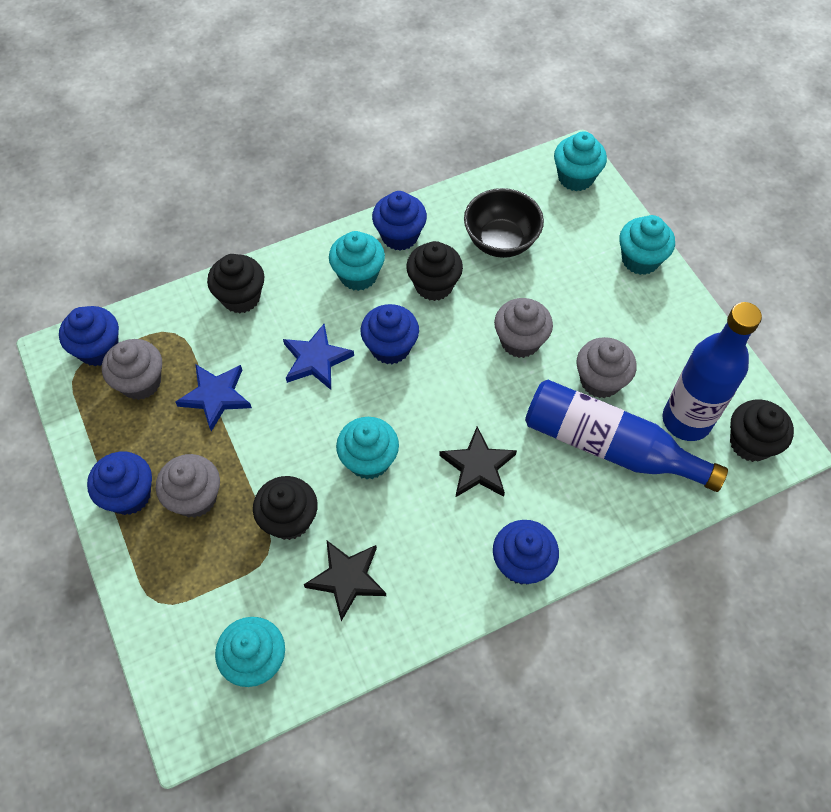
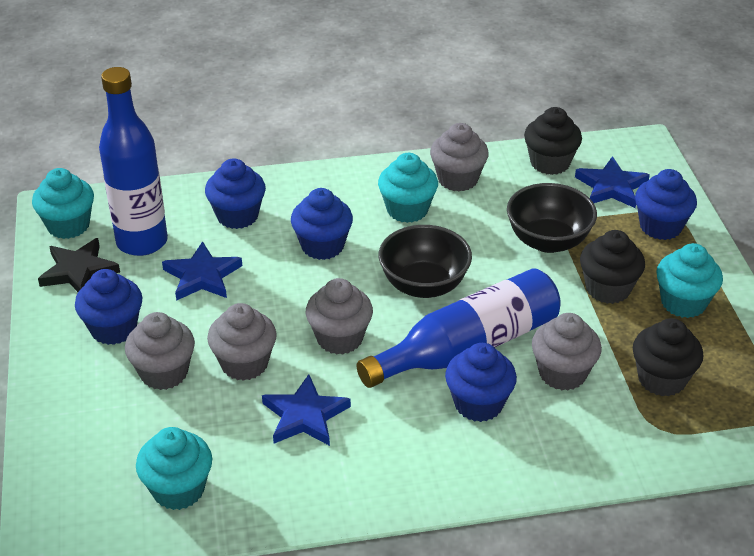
black bowl: 1 -> 2
black cupcake: 4 -> 3
black star: 2 -> 1
blue star: 2 -> 3
grey cupcake: 4 -> 5
turquoise cupcake: 5 -> 4

